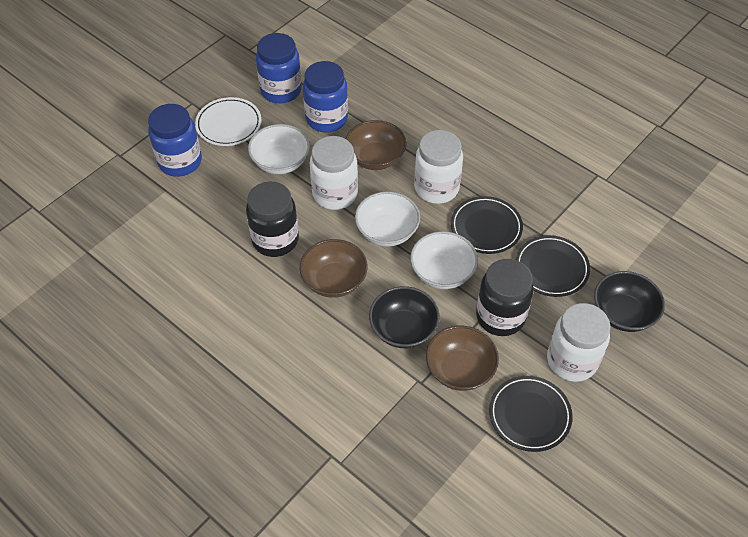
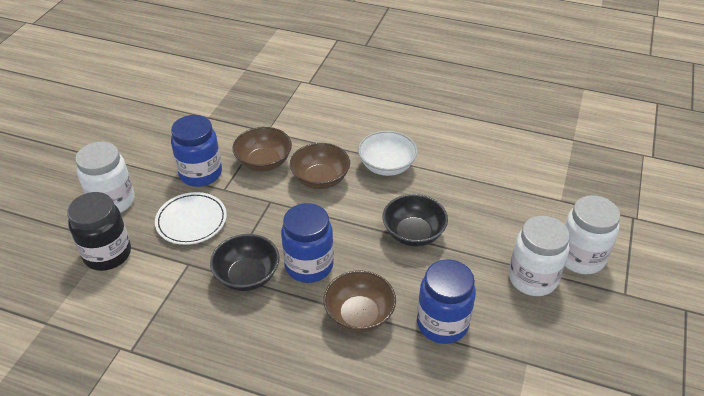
black jar: 2 -> 1
black plate: 3 -> 0
white bowl: 3 -> 1

